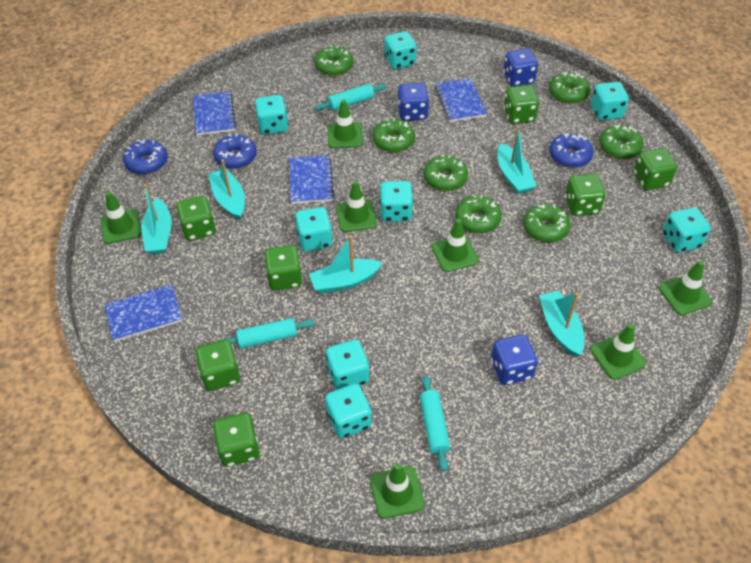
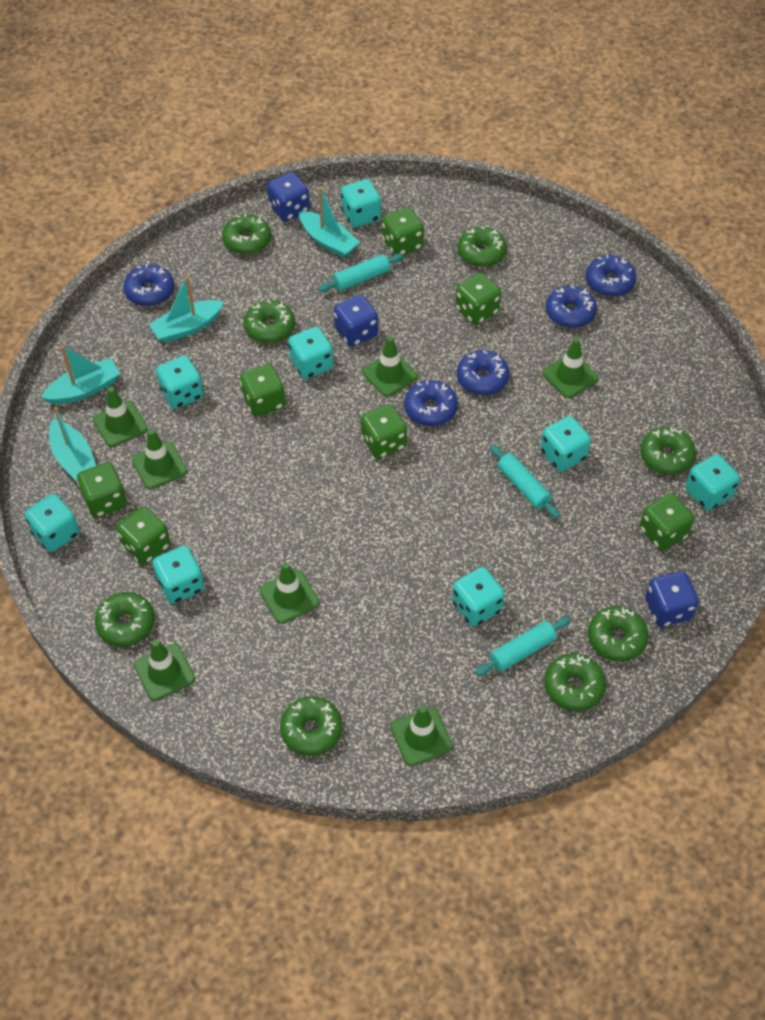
blue donut: 3 -> 5
blue notebook: 4 -> 0
green donut: 7 -> 8
turquoise boat: 5 -> 4

